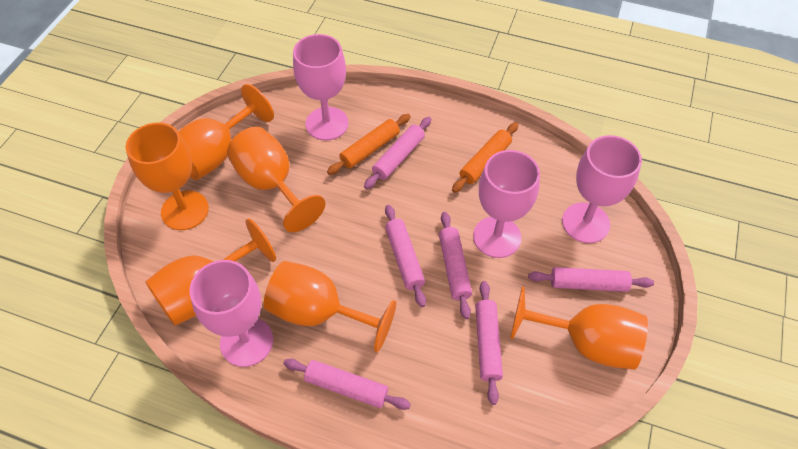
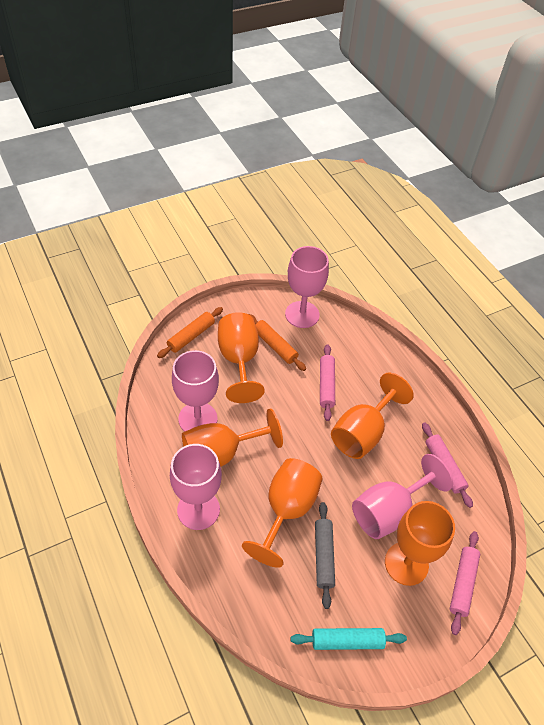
grey rolling pin: 0 -> 1
orange goblet: 6 -> 5
pink rolling pin: 6 -> 3
turquoise rolling pin: 0 -> 1

